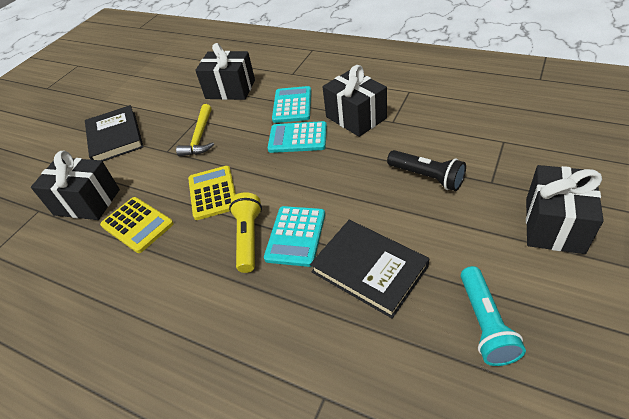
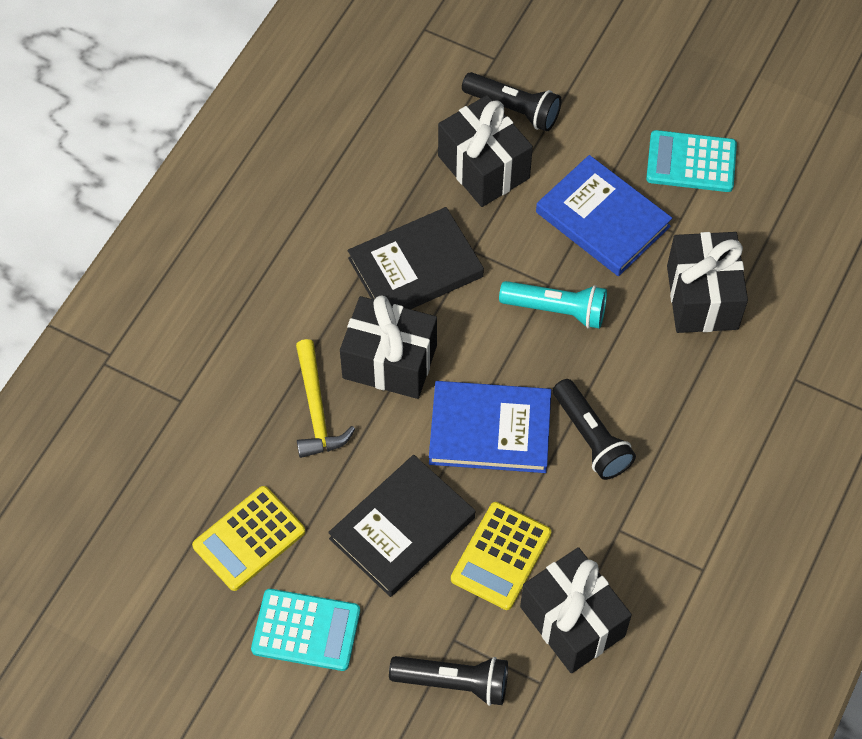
black flashlight: 1 -> 3
blue book: 0 -> 2
turquoise calculator: 3 -> 2
yellow flashlight: 1 -> 0

